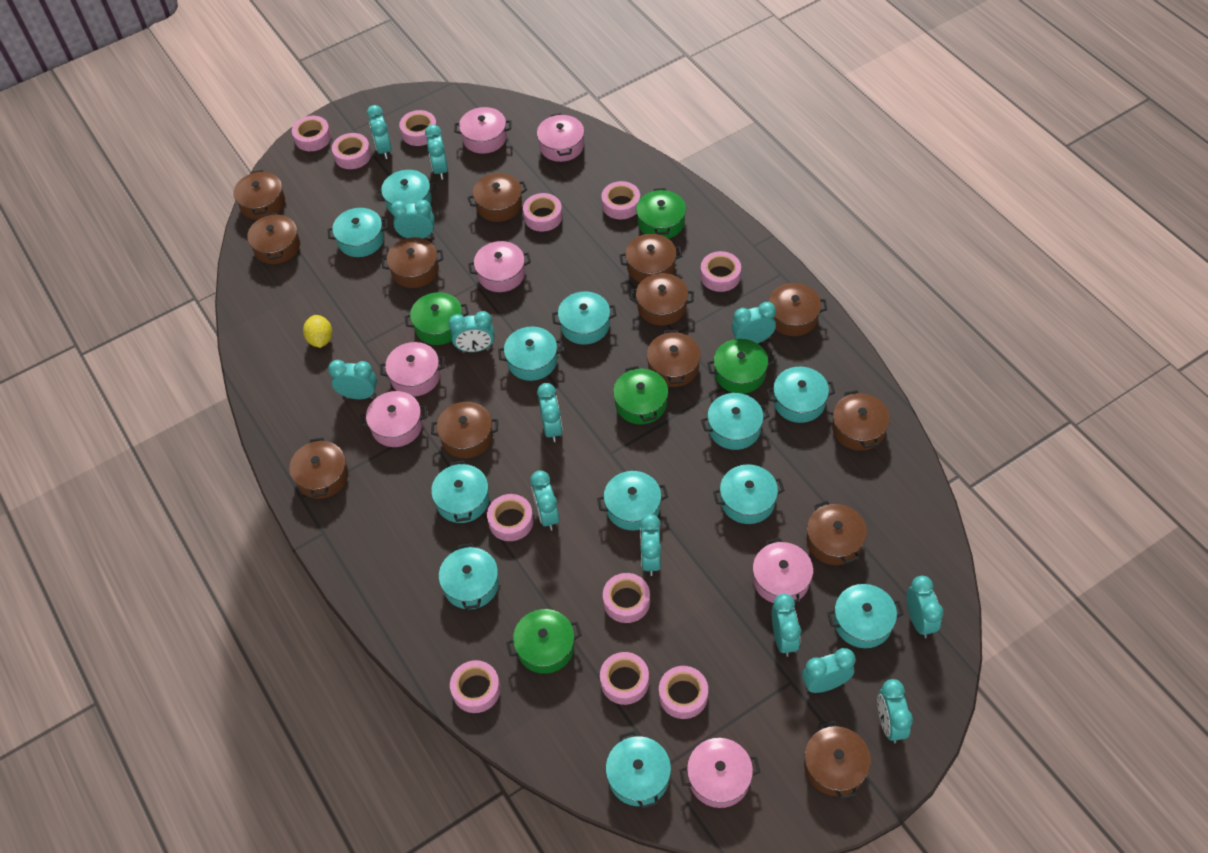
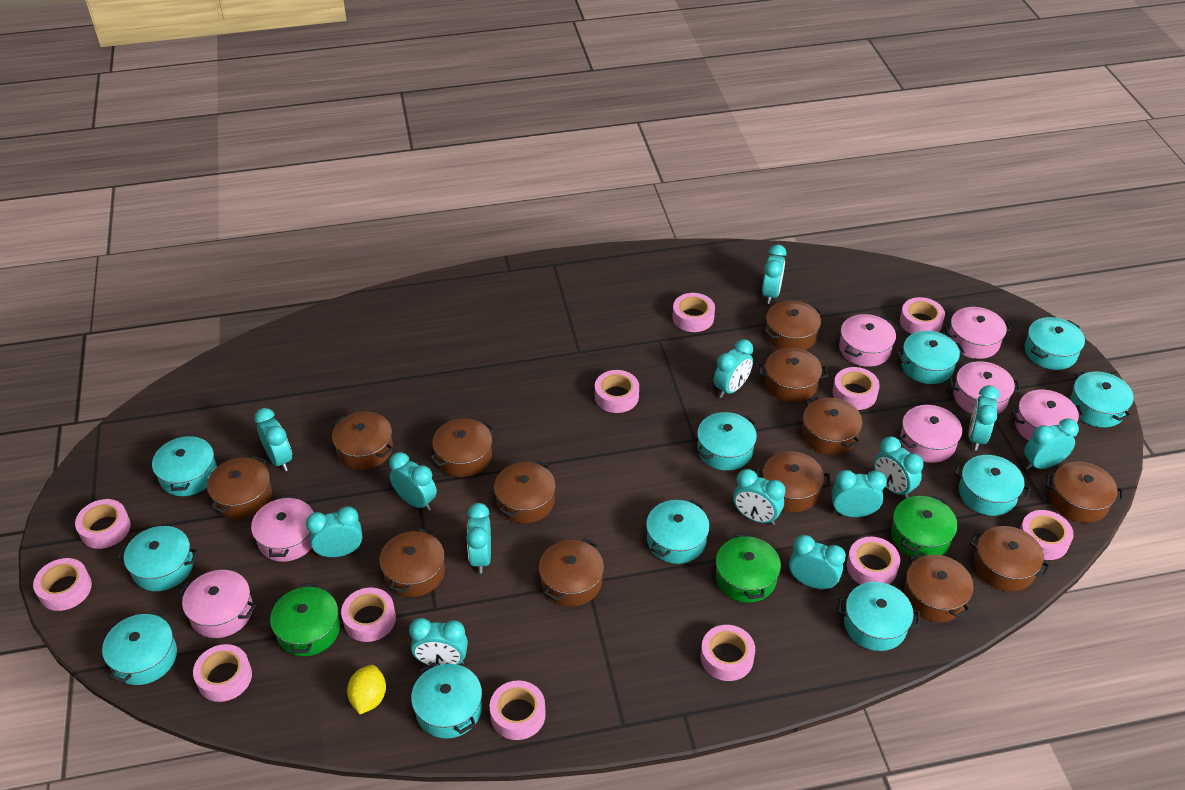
green pot: 5 -> 3
pink tape: 11 -> 12
turquoise pot: 12 -> 11

